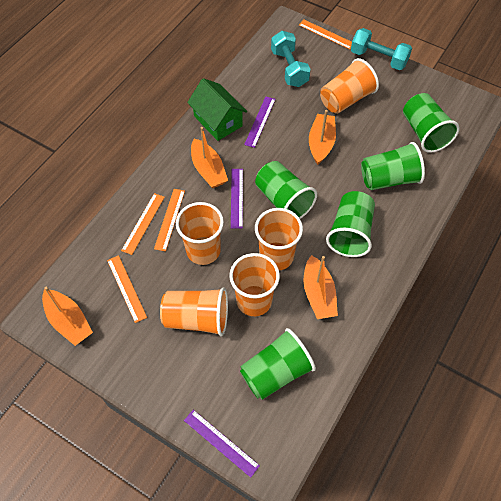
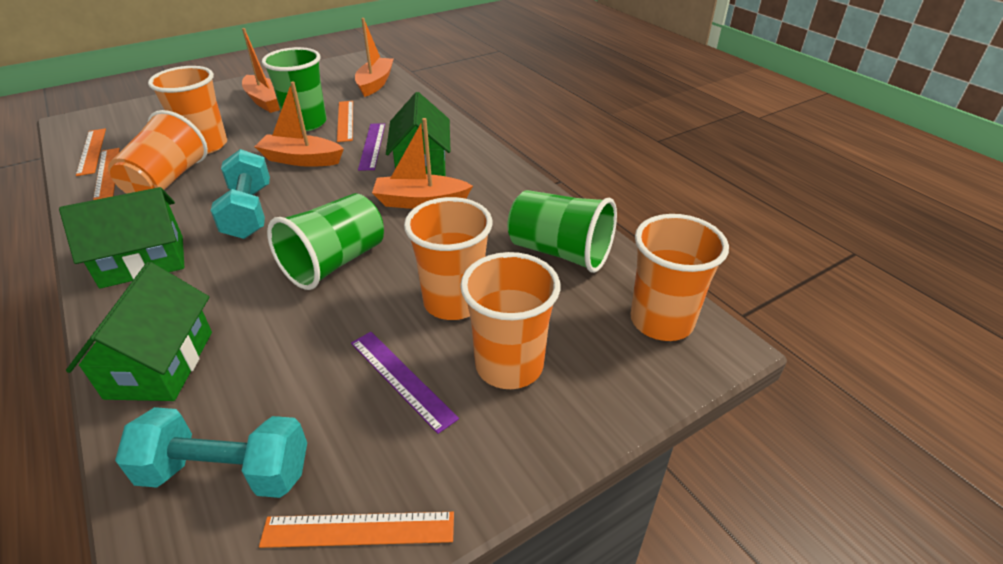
green cup: 5 -> 3
green house: 1 -> 3
purple ruler: 3 -> 2

